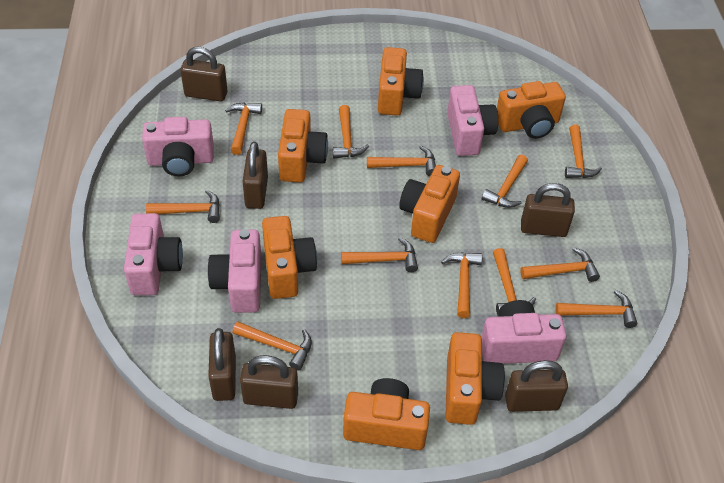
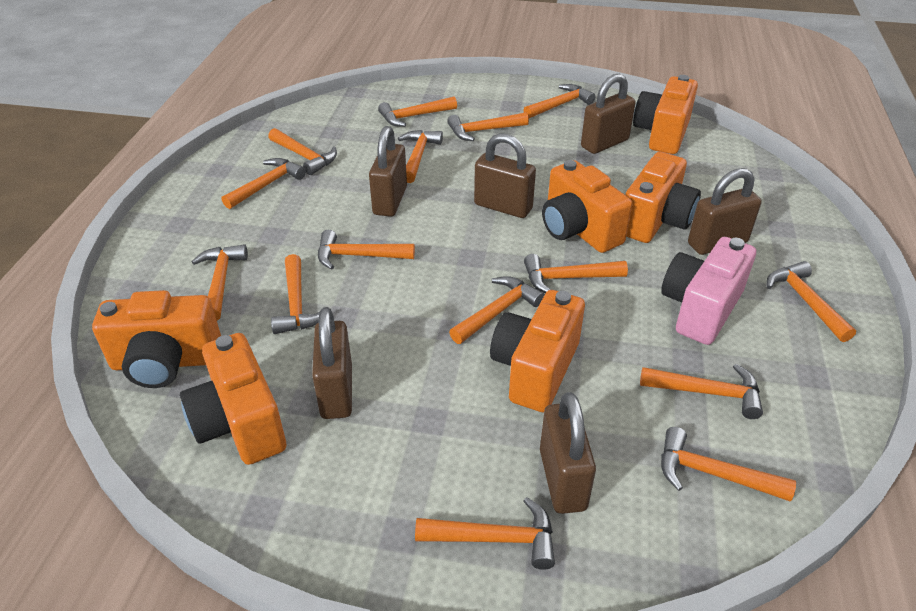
orange camera: 7 -> 6
orange hammer: 12 -> 15
pink camera: 5 -> 1

